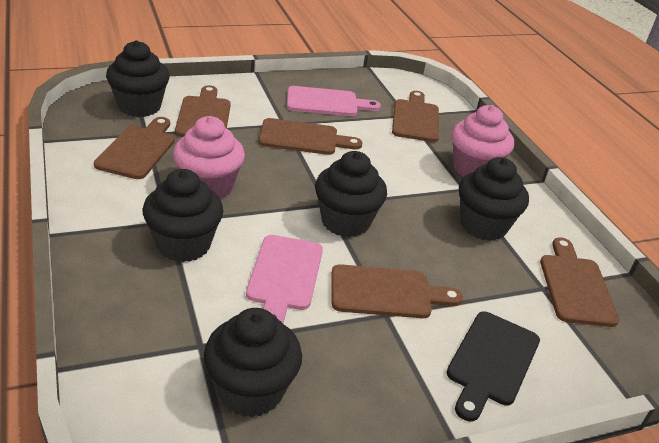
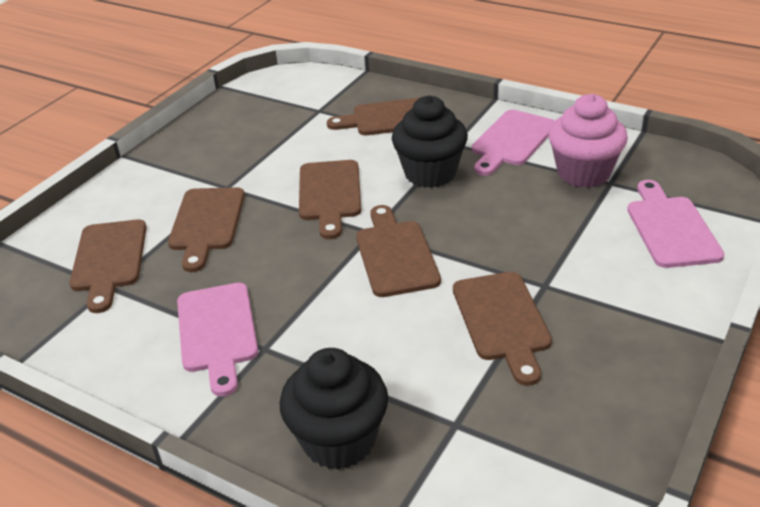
black cupcake: 5 -> 2
black cutting board: 1 -> 0
pink cupcake: 2 -> 1
pink cutting board: 2 -> 3

